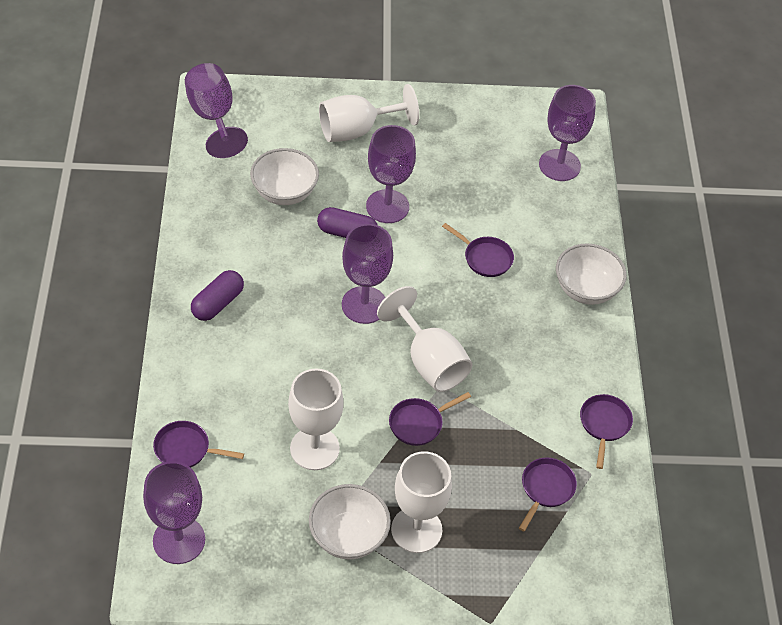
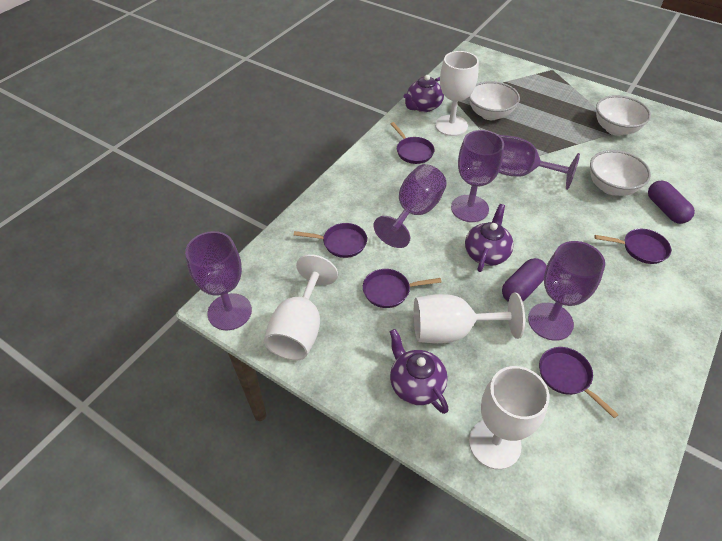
purple teapot: 0 -> 3

